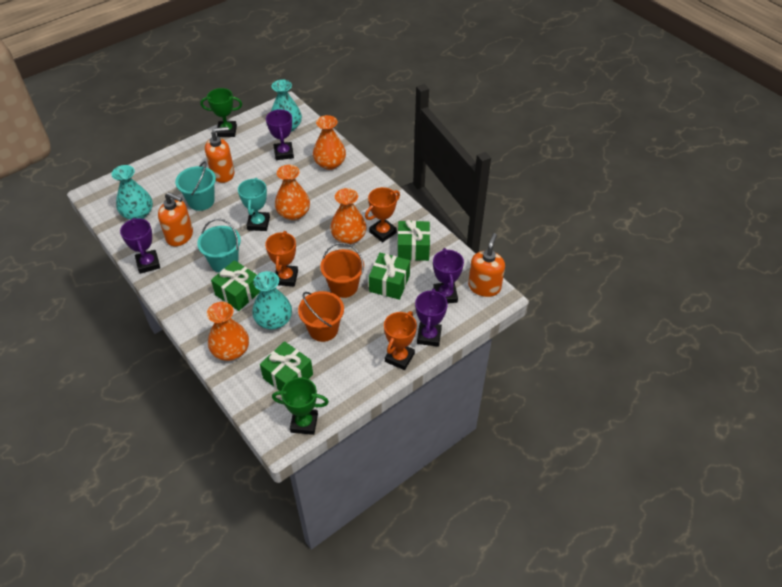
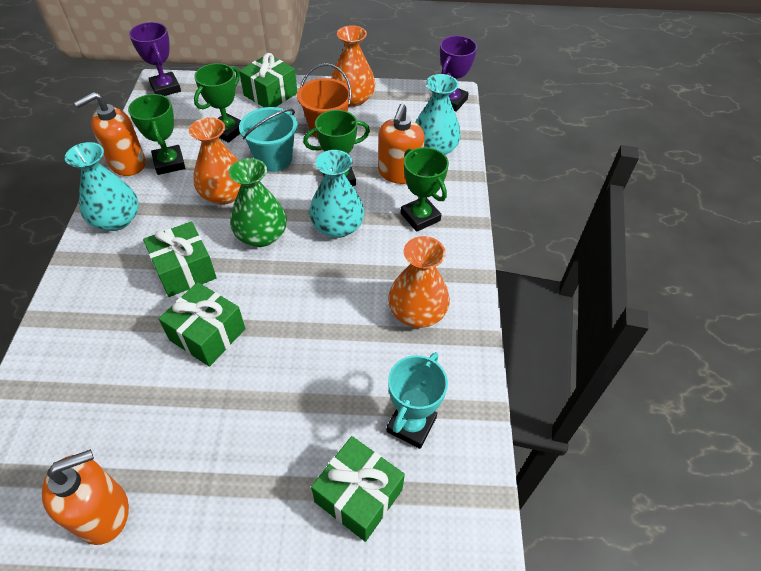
green trophy: 2 -> 4
green vase: 0 -> 1
orange bucket: 2 -> 1
orange trophy: 3 -> 0
orange vase: 4 -> 3
purple trophy: 4 -> 2
turquoise bucket: 2 -> 1

